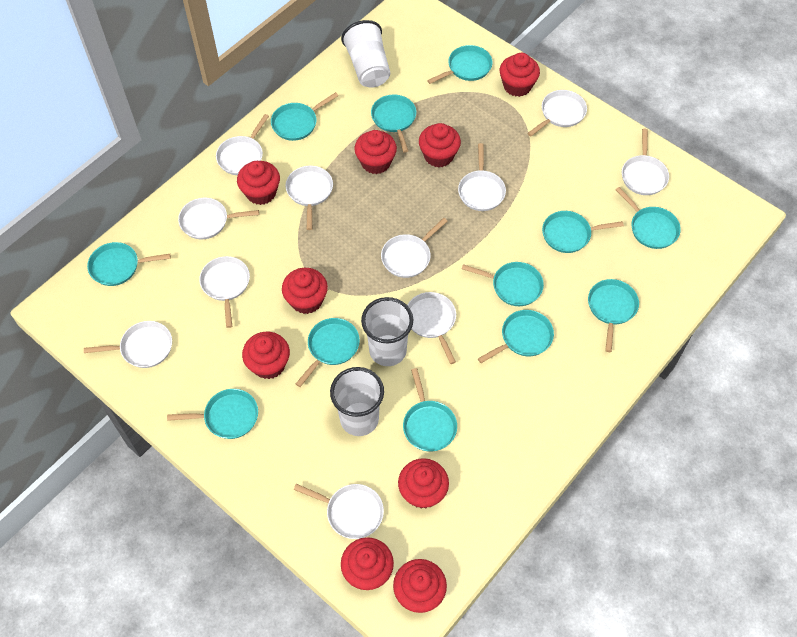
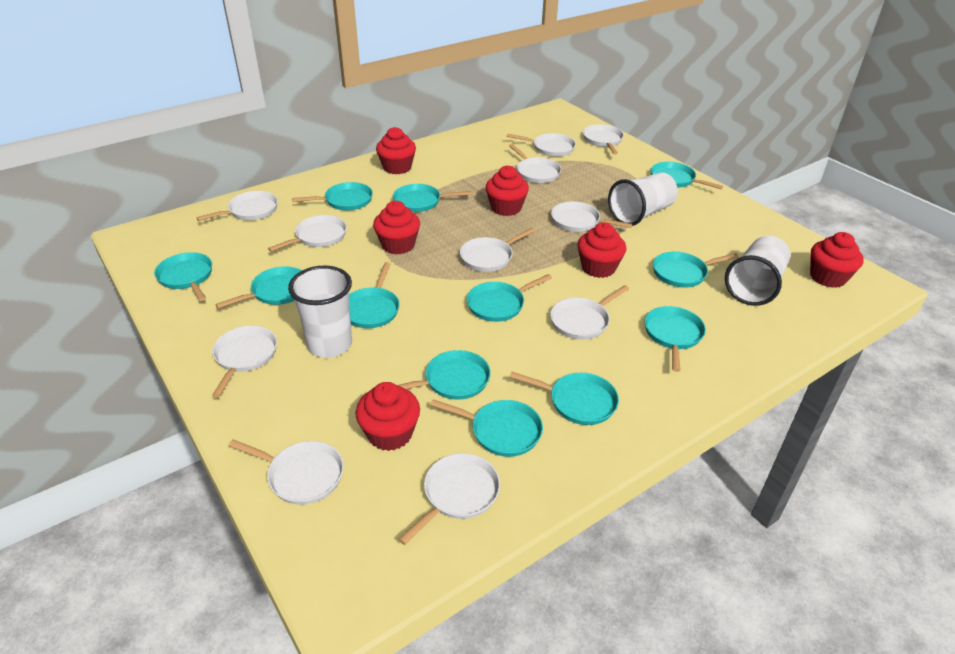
red cupcake: 9 -> 6

